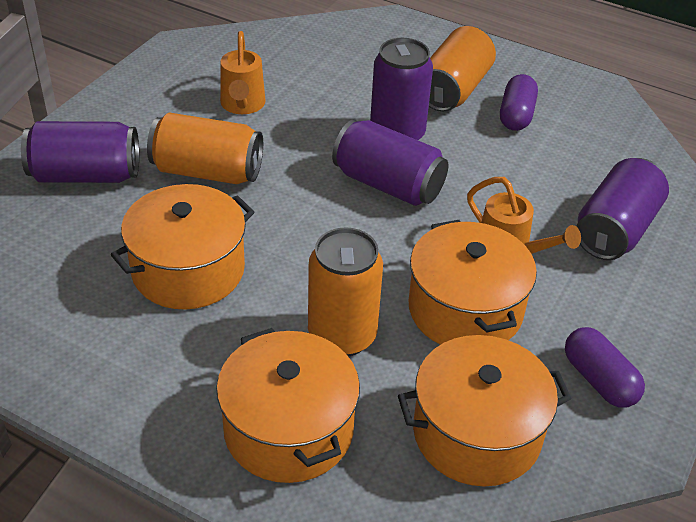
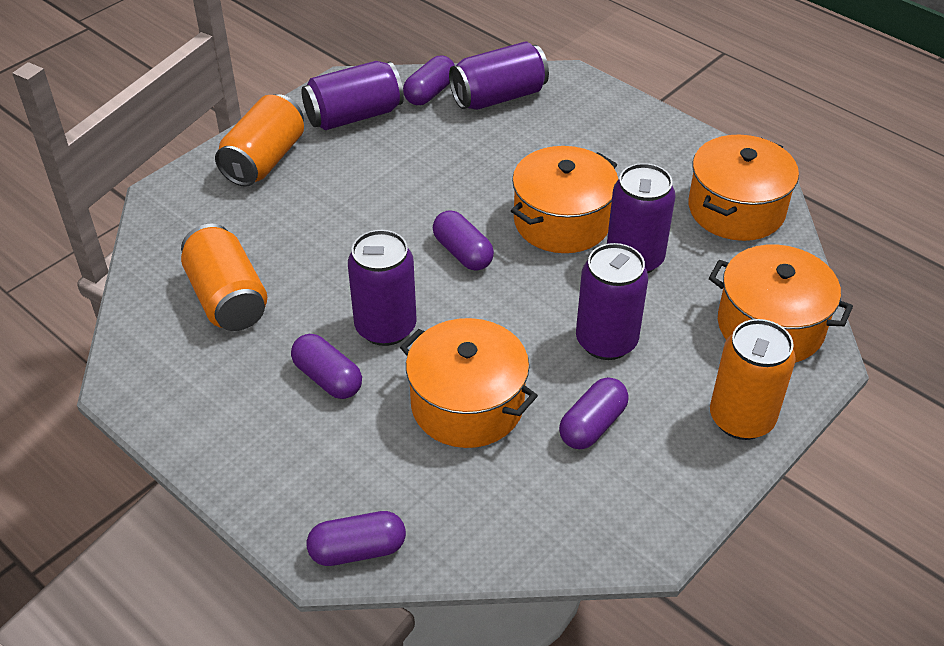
orange watering can: 2 -> 0
purple can: 4 -> 5
purple capsule: 2 -> 5

